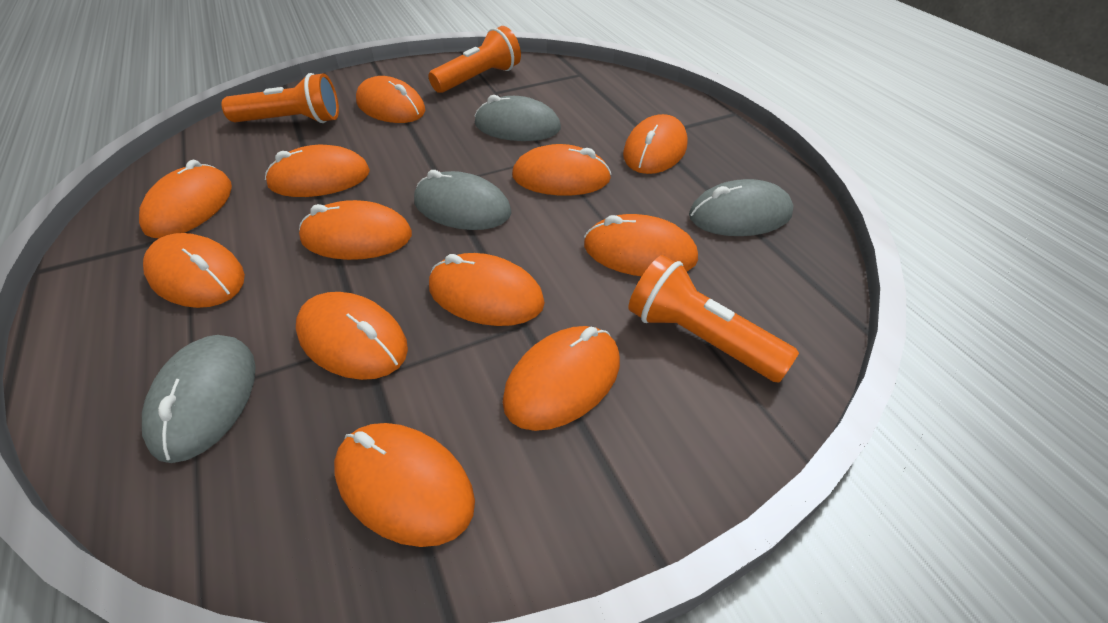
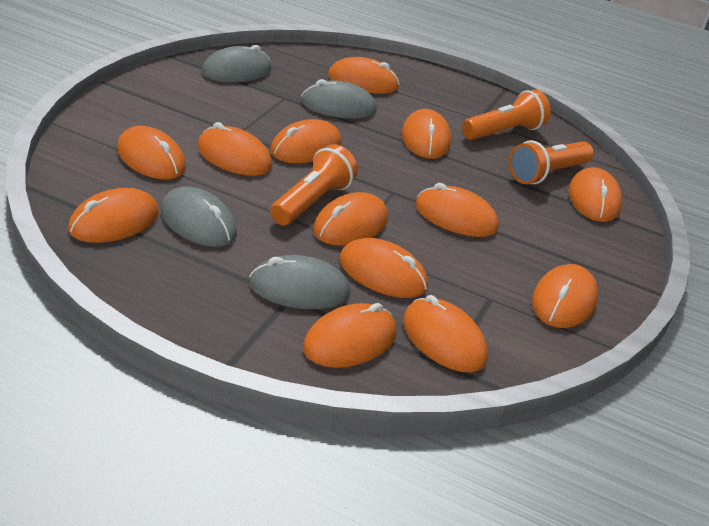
orange mouse: 12 -> 13

